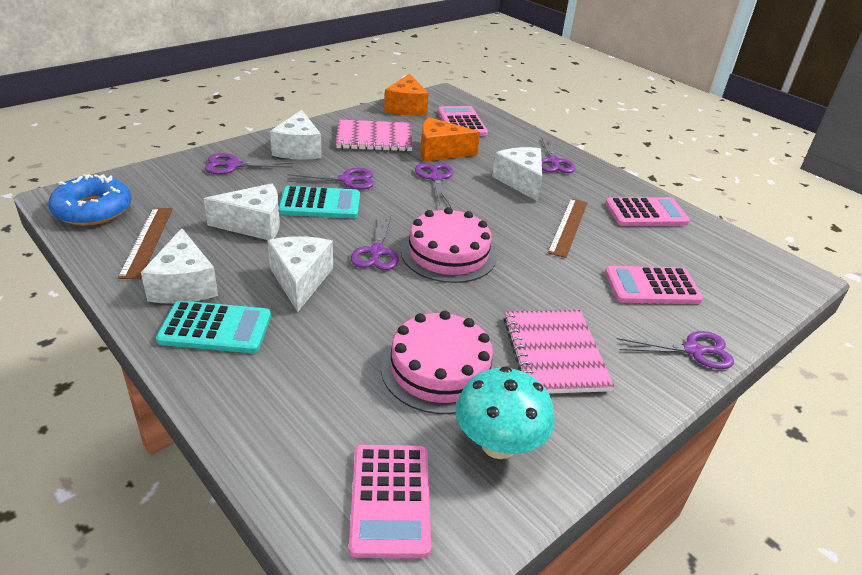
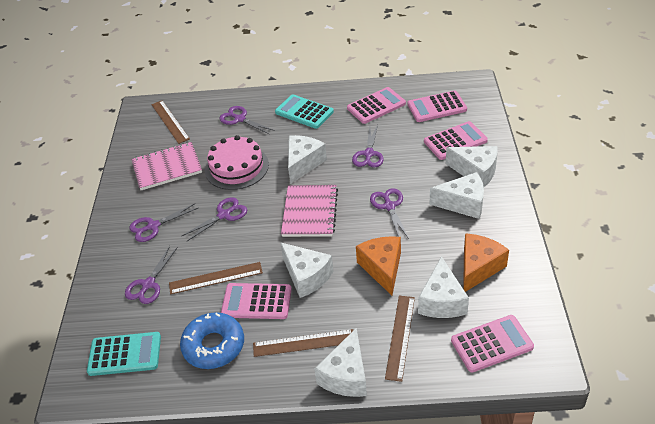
brown ruler: 2 -> 4
pink cake: 2 -> 1
pink calculator: 4 -> 5
turquoise mushroom: 1 -> 0
white cheese: 5 -> 6

